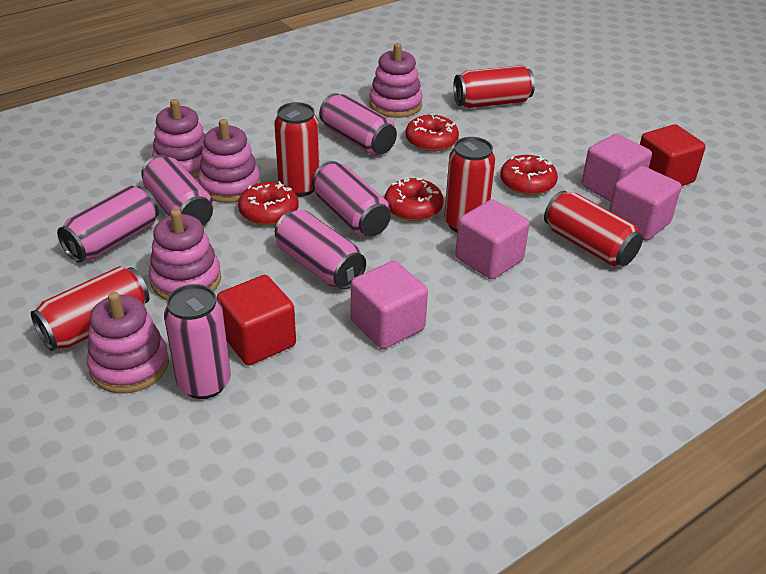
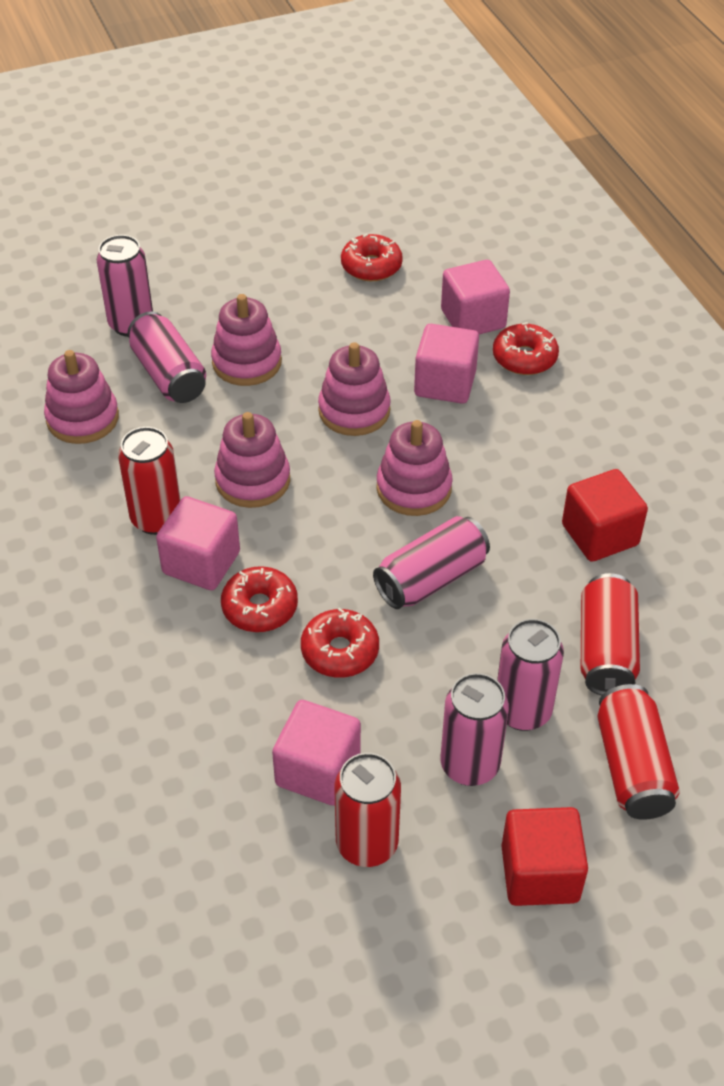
pink can: 6 -> 5
red can: 5 -> 4

